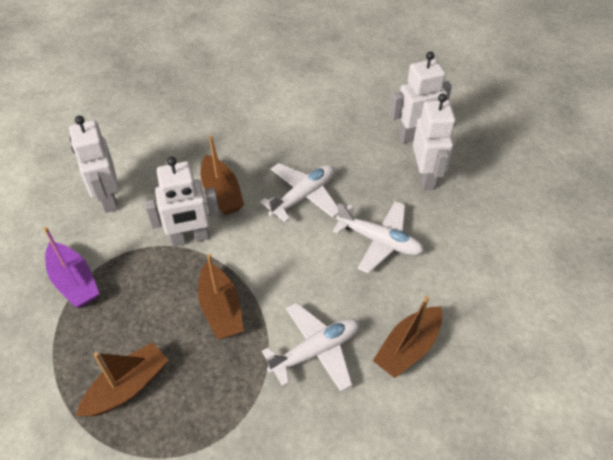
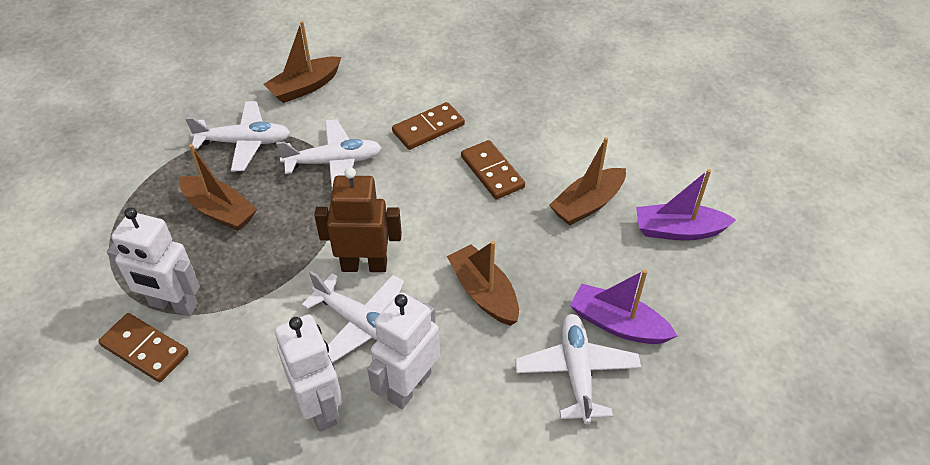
brown domino: 0 -> 3
brown robot: 0 -> 1
purple boat: 1 -> 2
white plane: 3 -> 4
white robot: 4 -> 3

